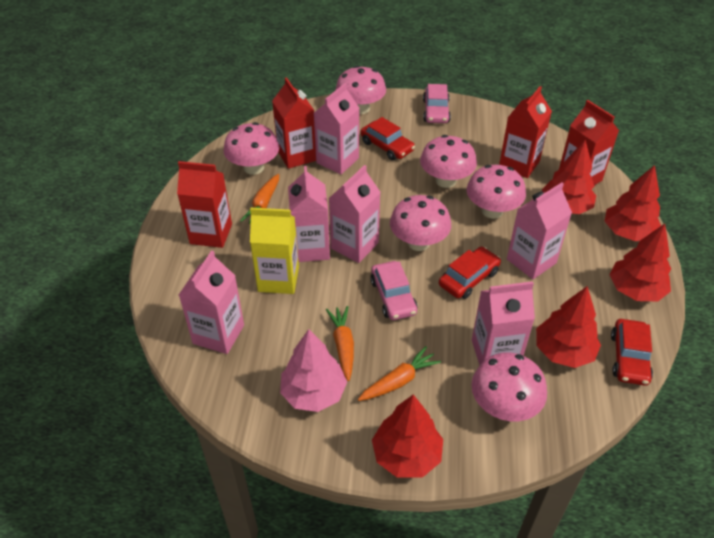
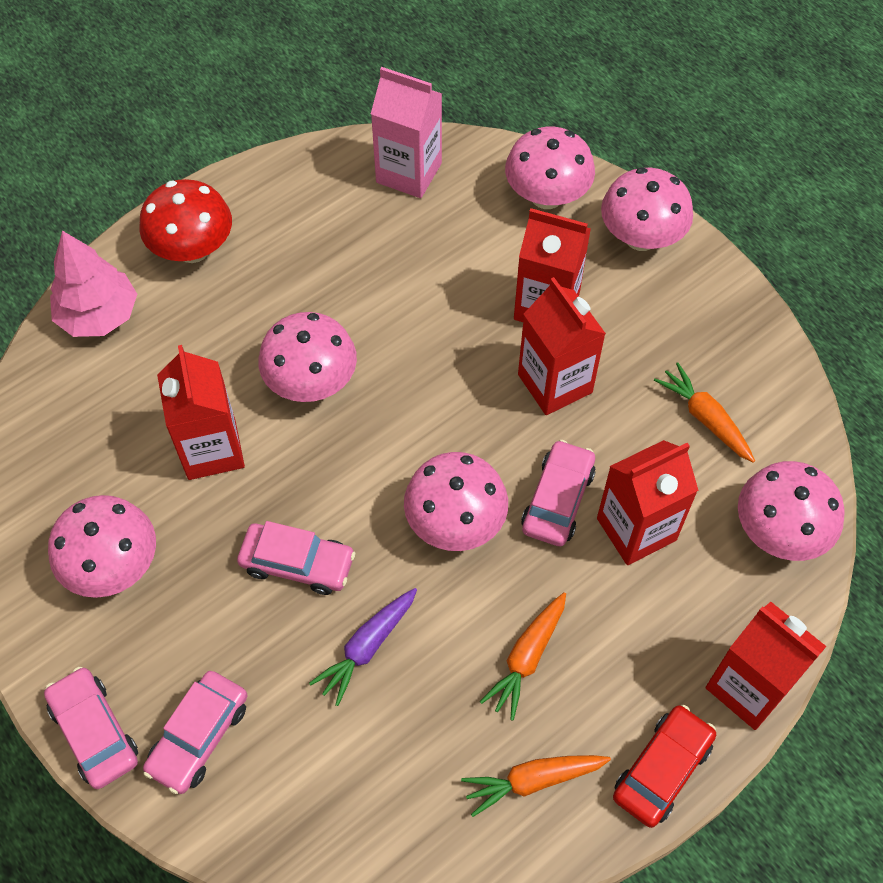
pink car: 2 -> 4
pink carton: 6 -> 1
purple carrot: 0 -> 1
red car: 3 -> 1
red carton: 4 -> 5
red mushroom: 0 -> 1
red tree: 5 -> 0
yellow carton: 1 -> 0

